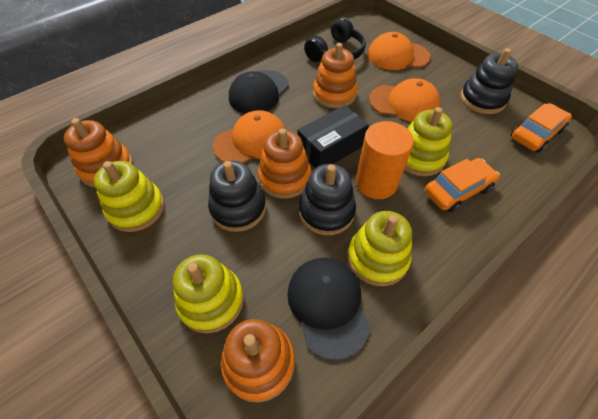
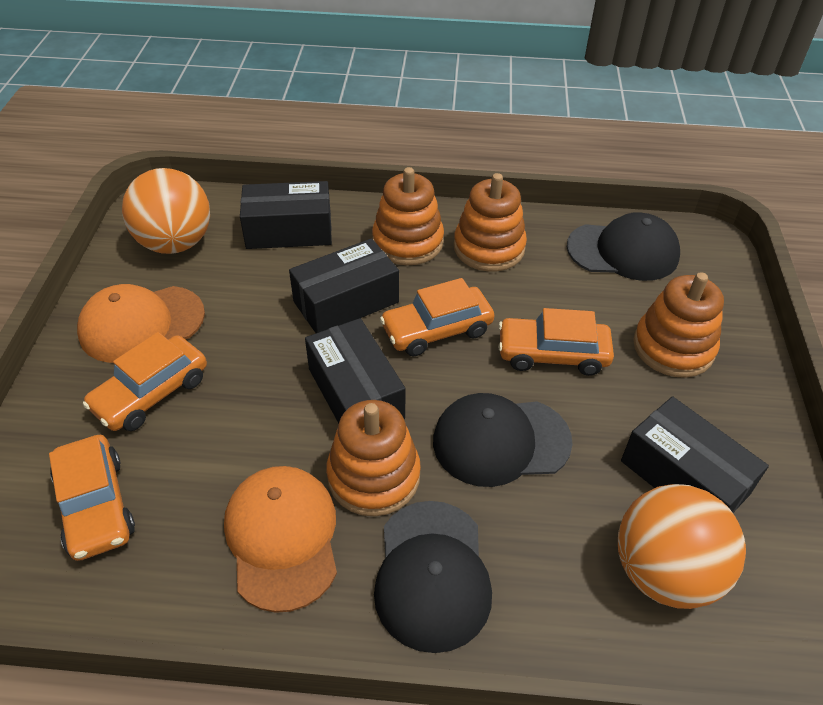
black box: 1 -> 4
black cap: 2 -> 3
black headphones: 1 -> 0
black stacking toy: 3 -> 0
orange ball: 0 -> 2
orange cap: 3 -> 2
orange car: 2 -> 4
orange cylinder: 1 -> 0
yellow stacking toy: 4 -> 0

